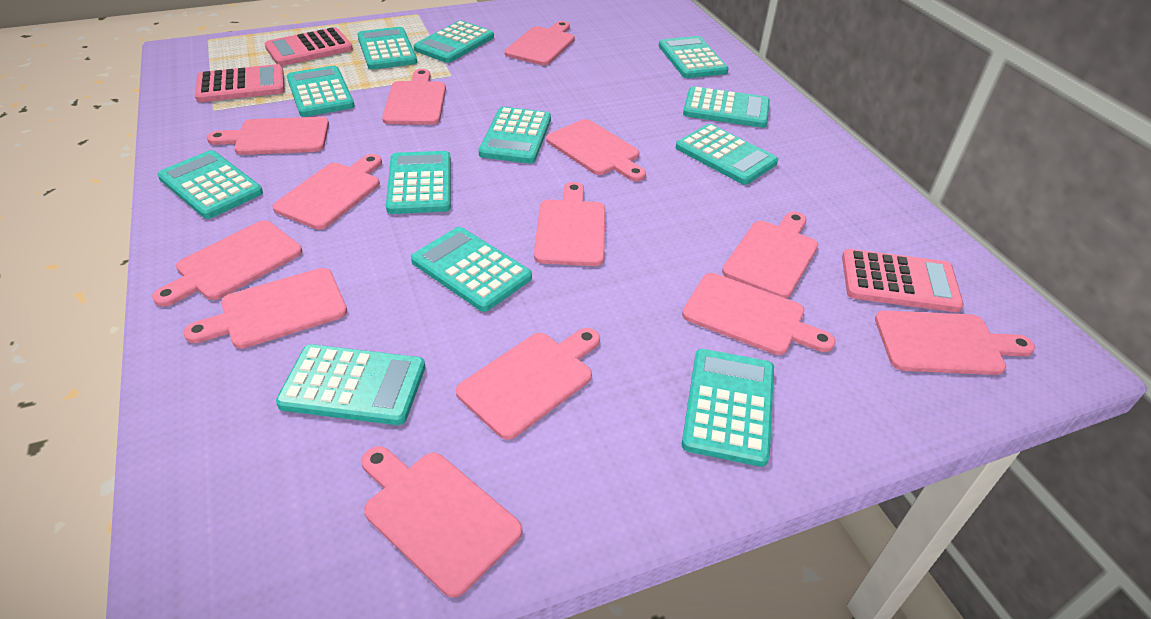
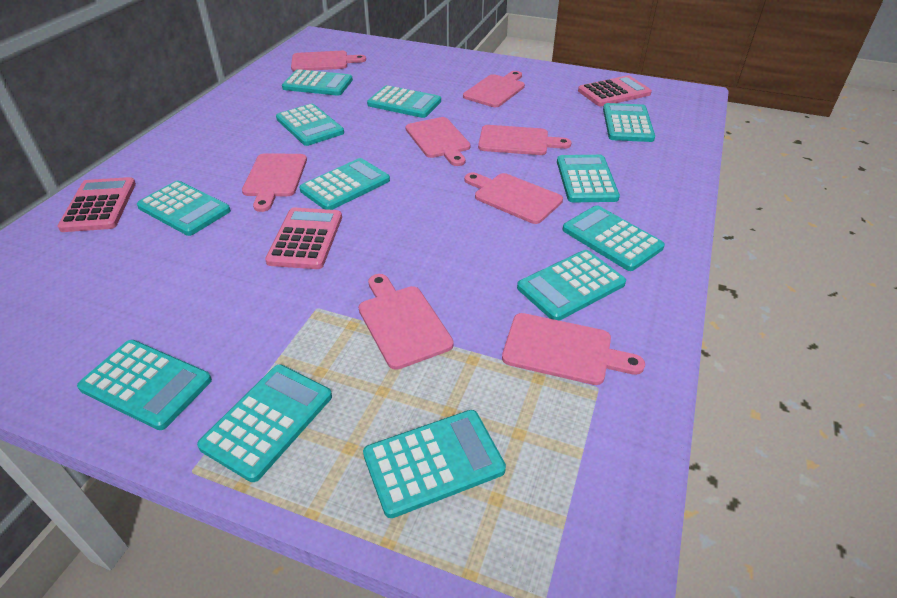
pink cutting board: 13 -> 8

